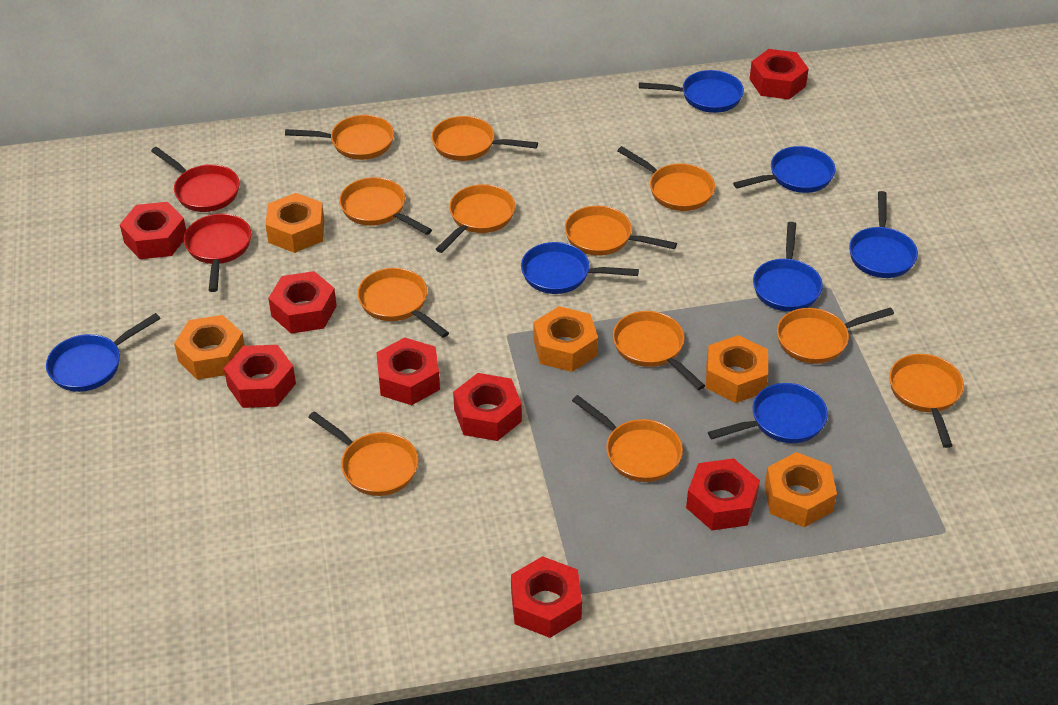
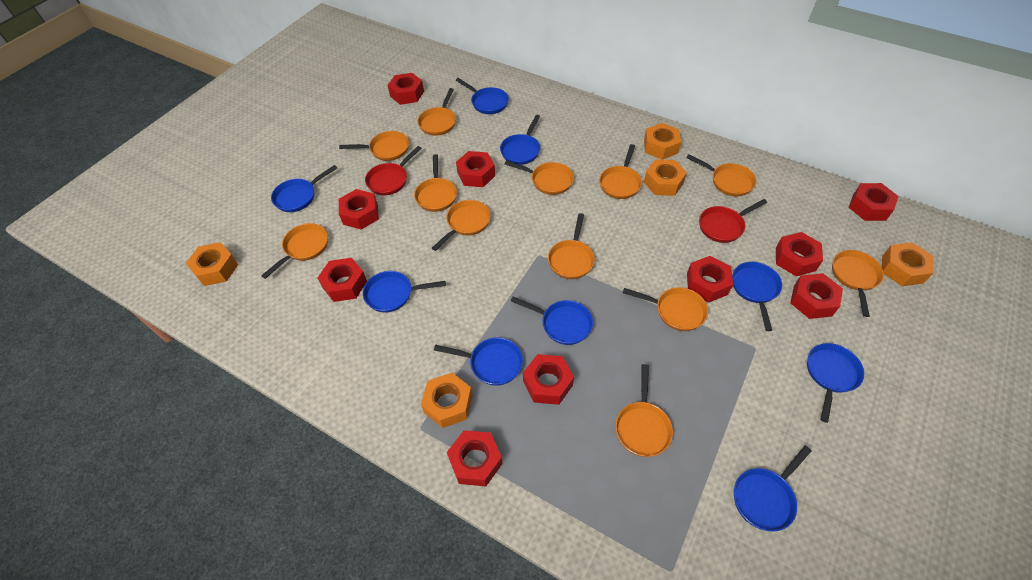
blue pan: 7 -> 9
red nut: 8 -> 10

